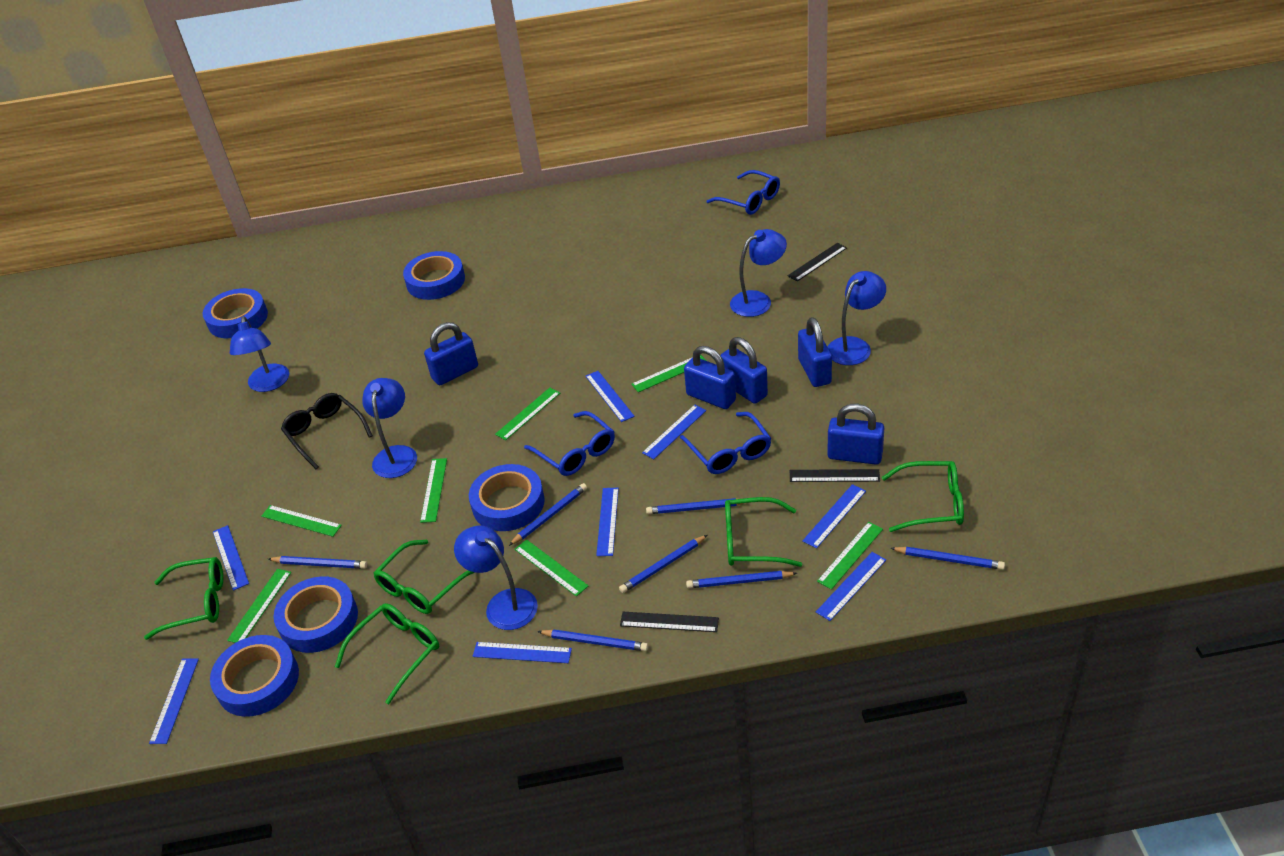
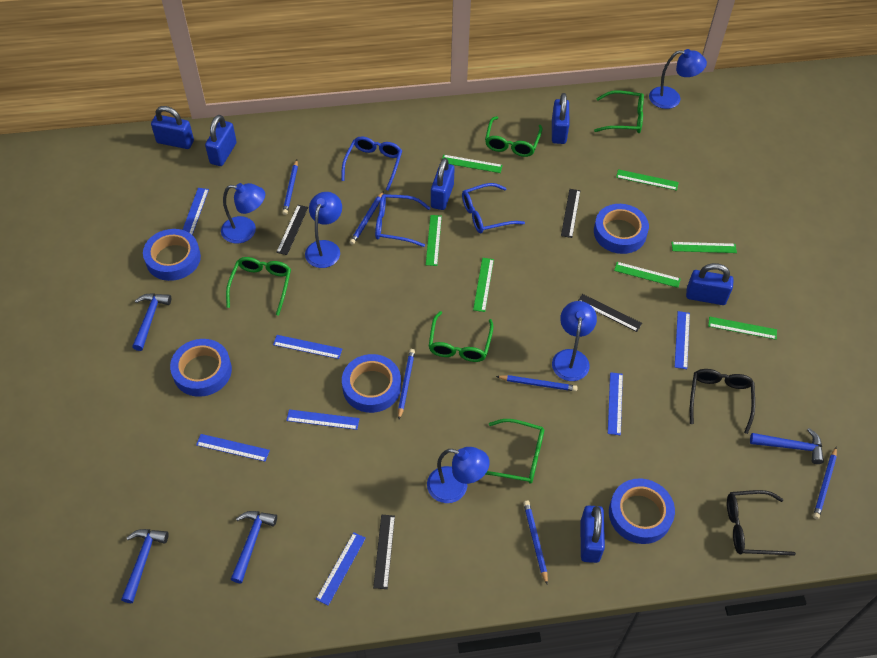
black glasses: 1 -> 2
black ruler: 3 -> 4
blue hammer: 0 -> 4
blue padlock: 5 -> 6
blue pencil: 7 -> 6
blue ruler: 8 -> 7

